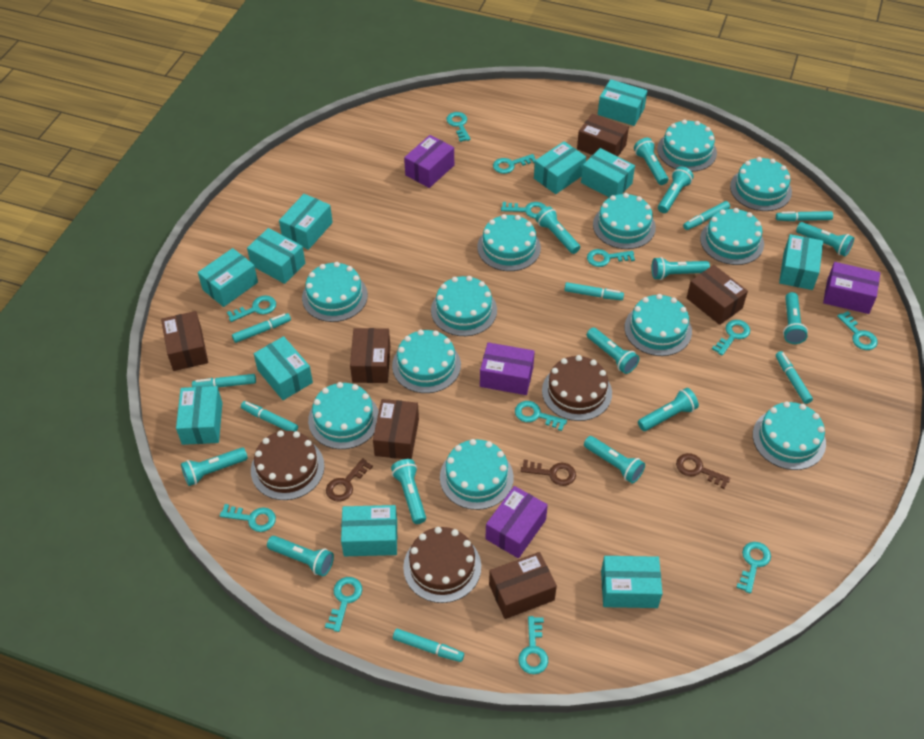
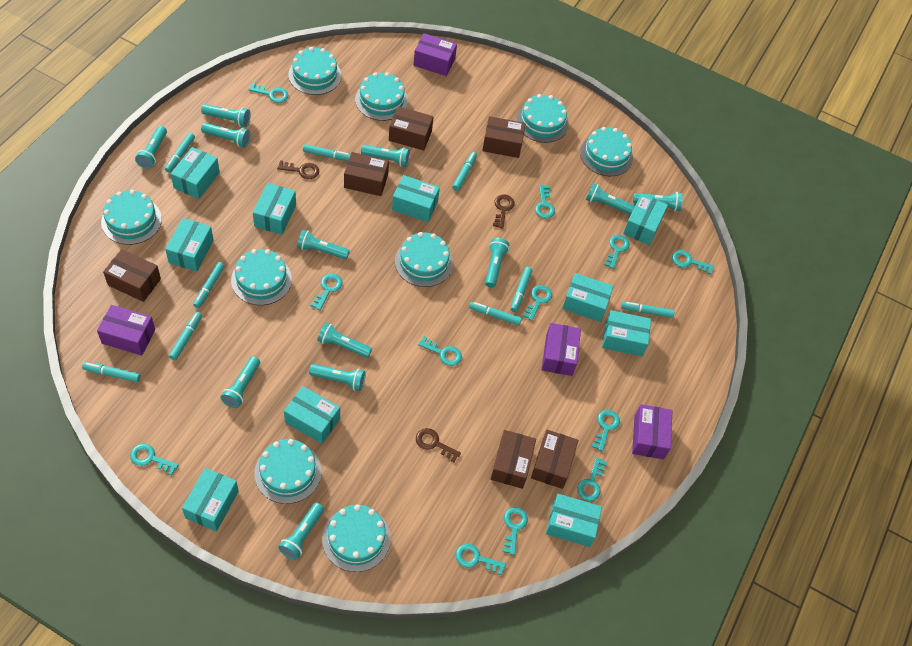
brown cake: 3 -> 0
turquoise box: 11 -> 10
turquoise cake: 12 -> 9
turquoise marker: 8 -> 9

